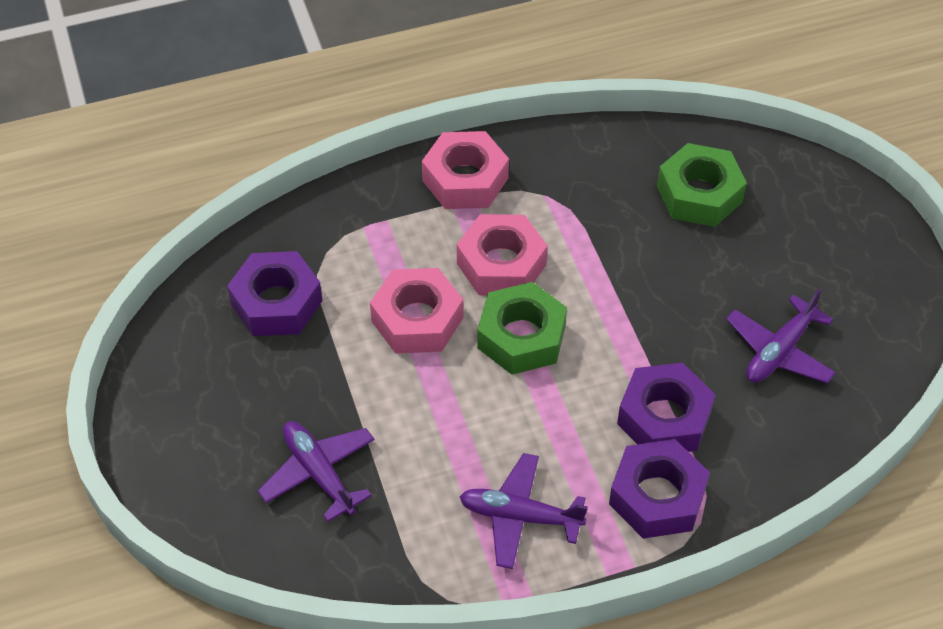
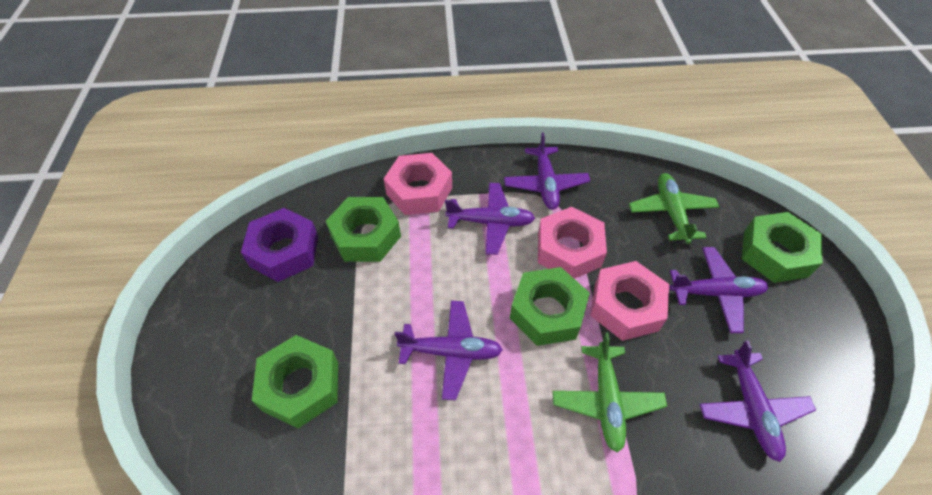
green nut: 2 -> 4
green plane: 0 -> 2
purple nut: 3 -> 1
purple plane: 3 -> 5

